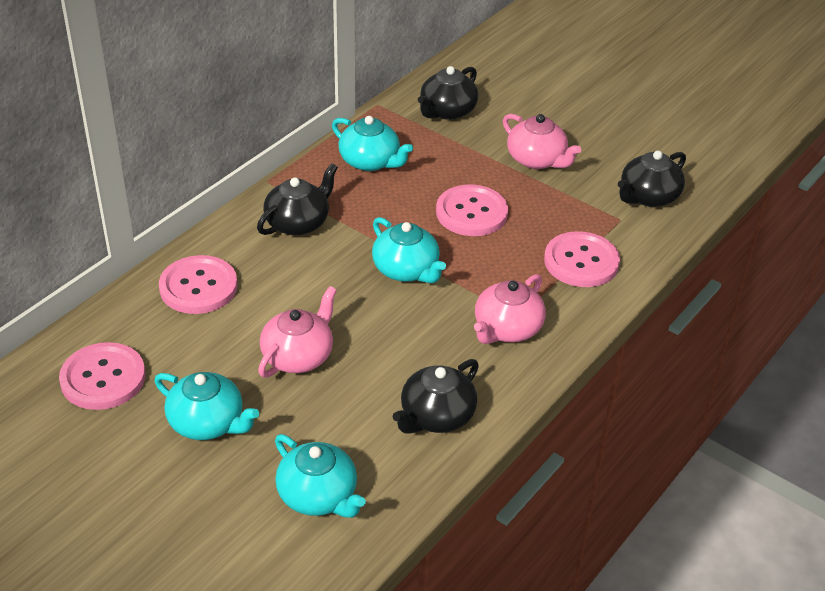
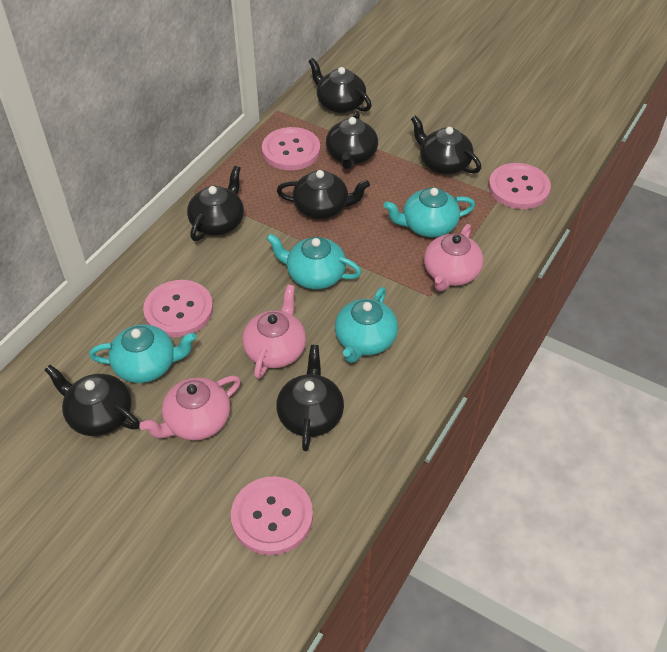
black teapot: 4 -> 7

